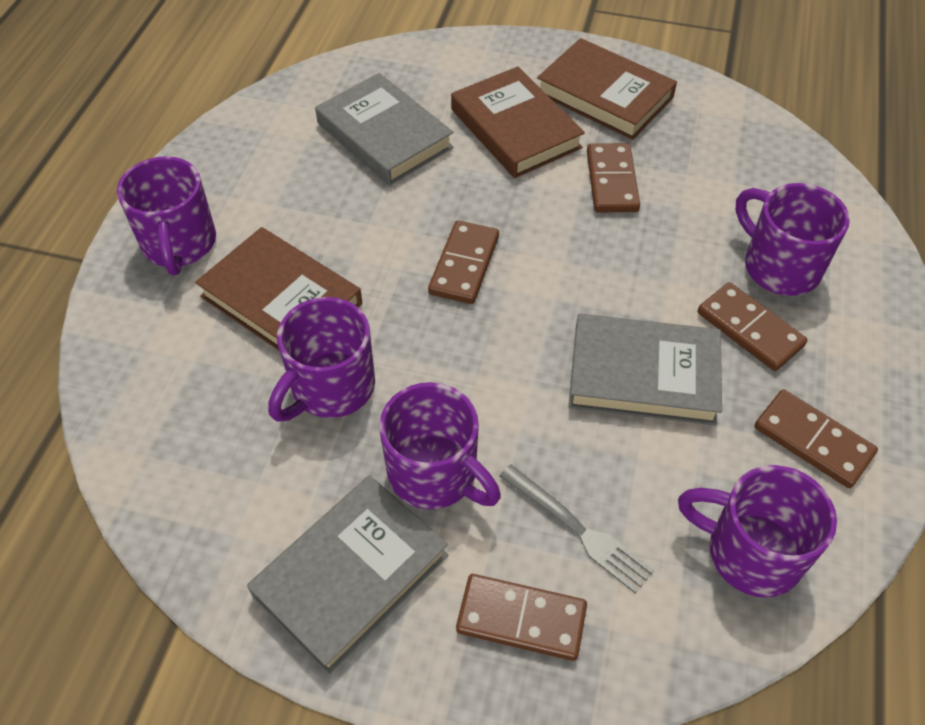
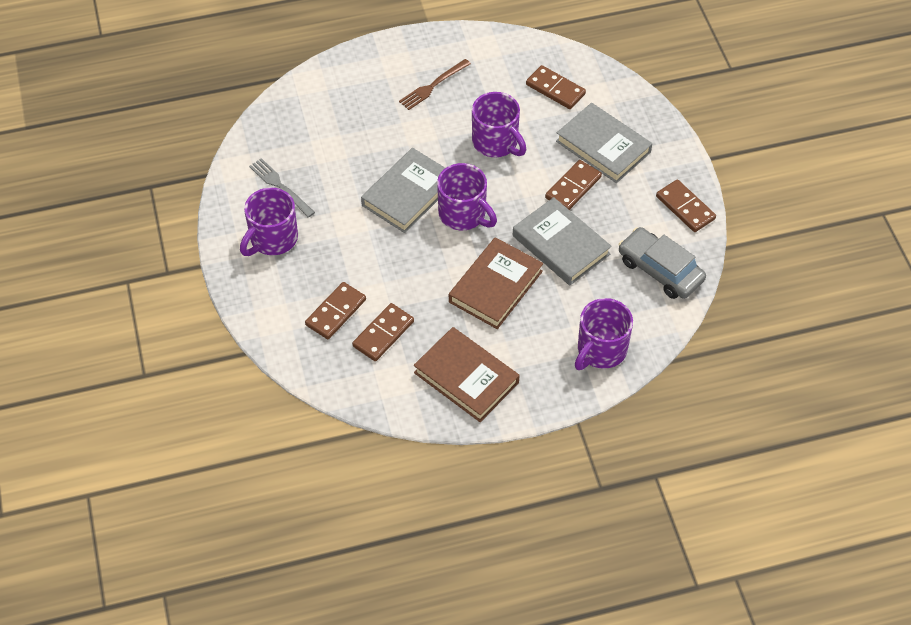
brown book: 3 -> 2
brown fork: 0 -> 1
grey car: 0 -> 1
purple mug: 5 -> 4

